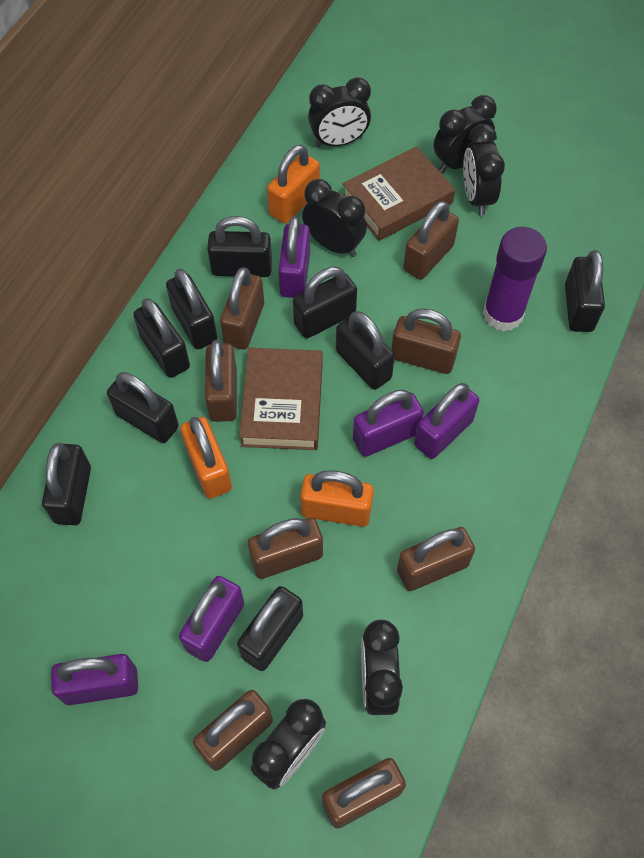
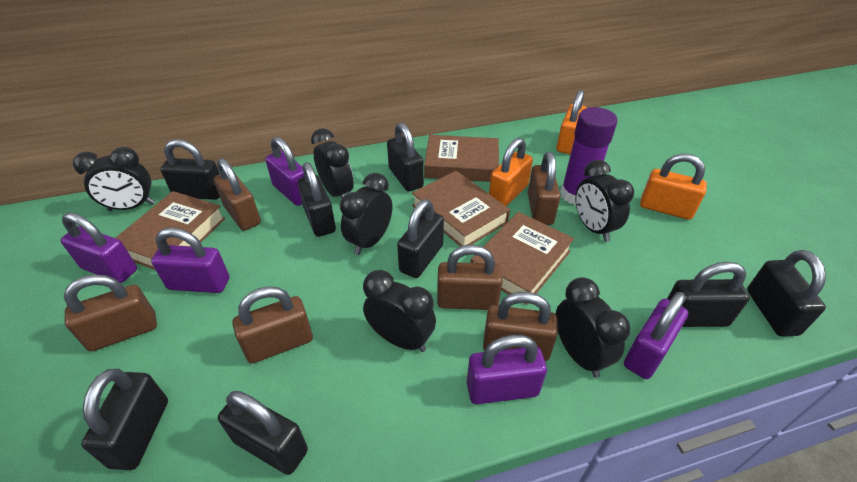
black padlock: 9 -> 8
brown book: 2 -> 4
brown padlock: 8 -> 6

